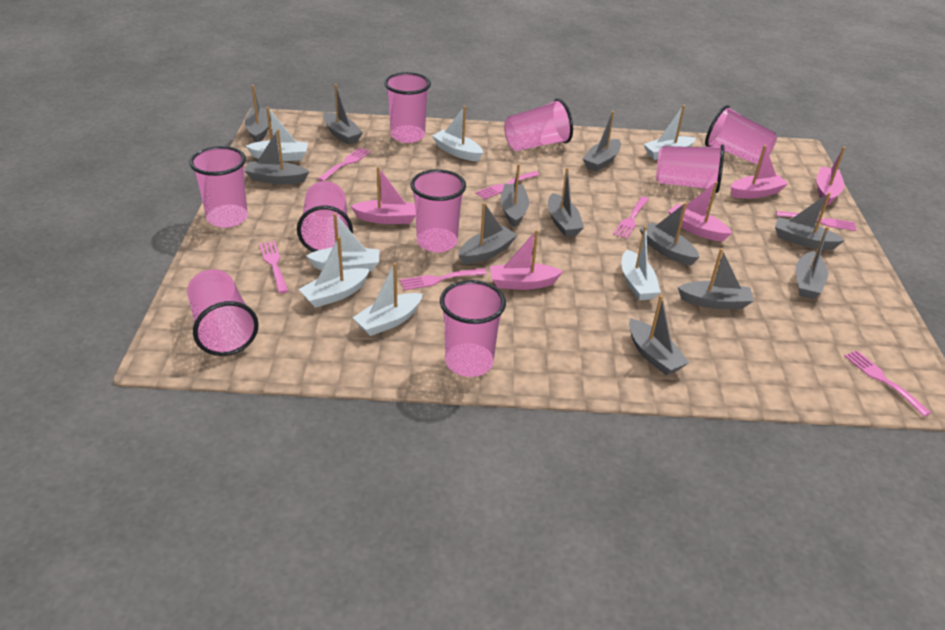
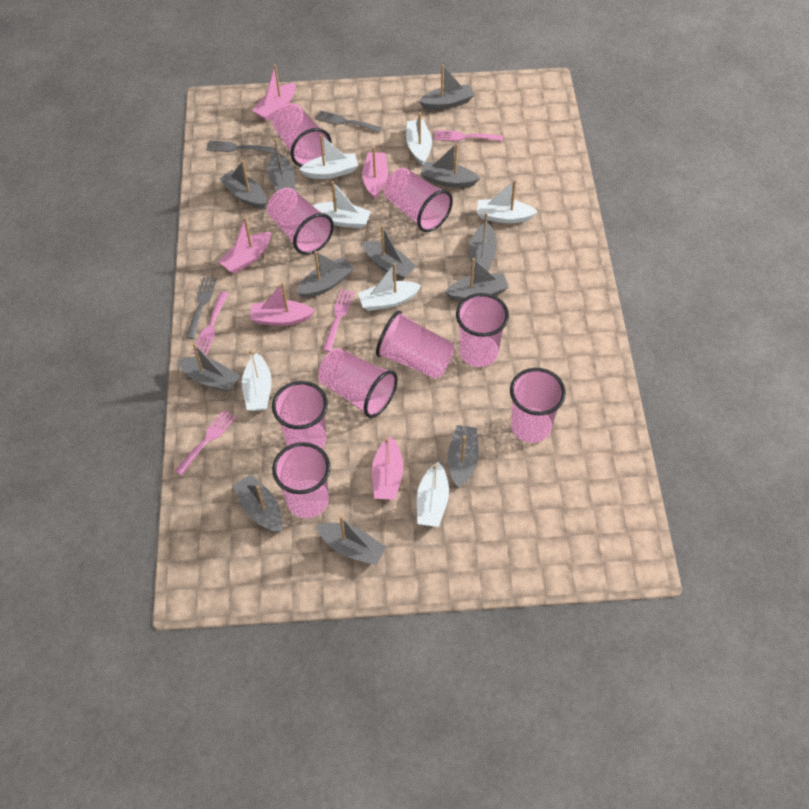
grey fork: 0 -> 3
pink fork: 7 -> 4

